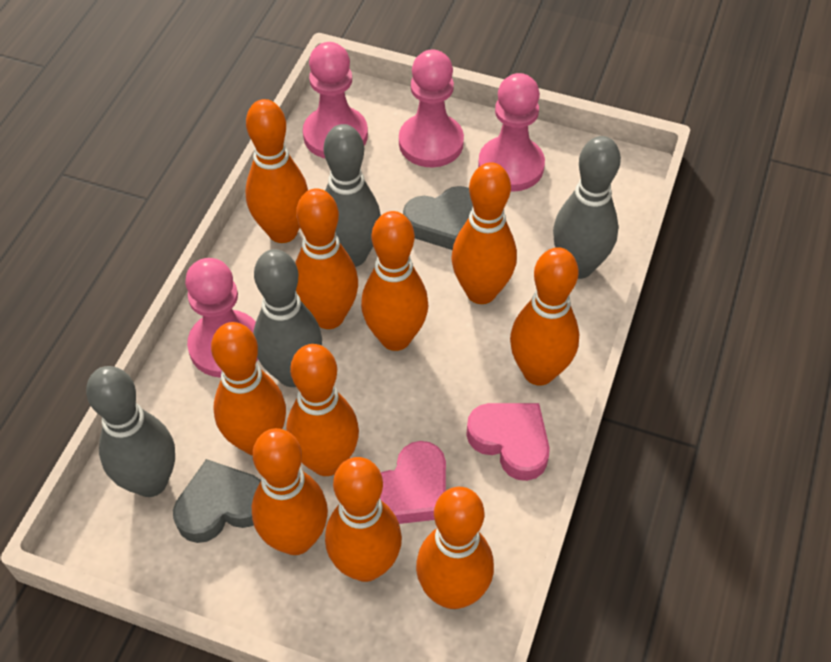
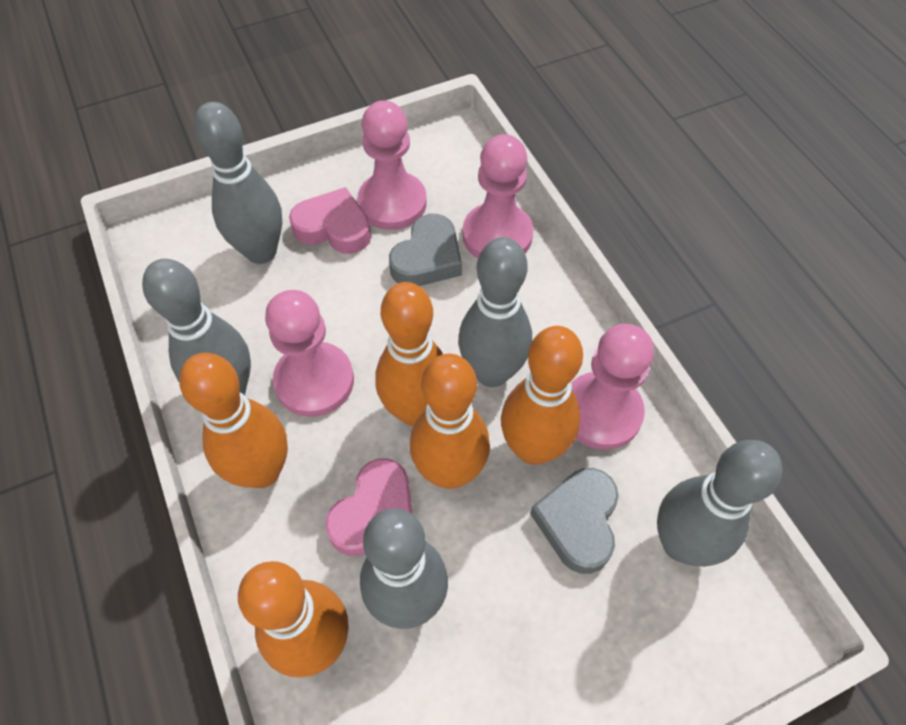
grey bowling pin: 4 -> 5
orange bowling pin: 10 -> 5

